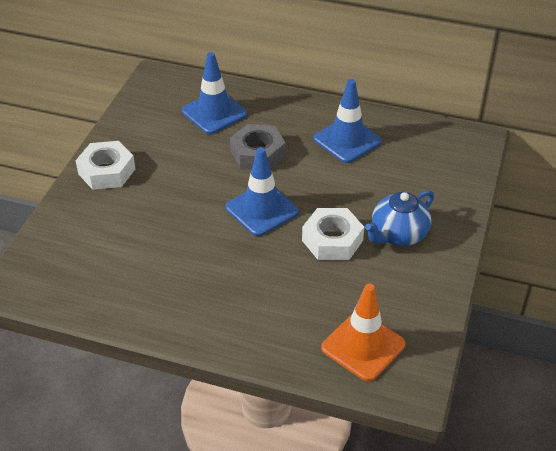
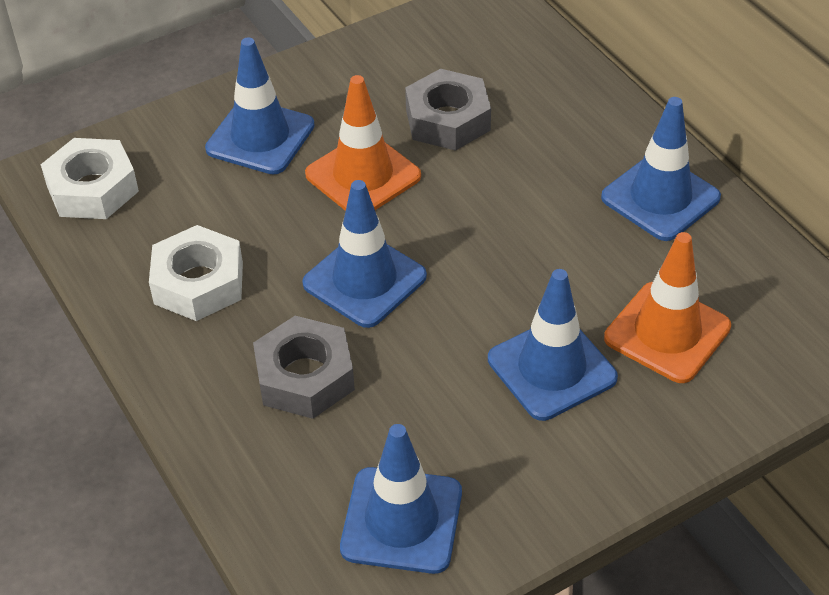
blue teapot: 1 -> 0
blue traffic cone: 3 -> 5
grey nut: 1 -> 2
orange traffic cone: 1 -> 2

